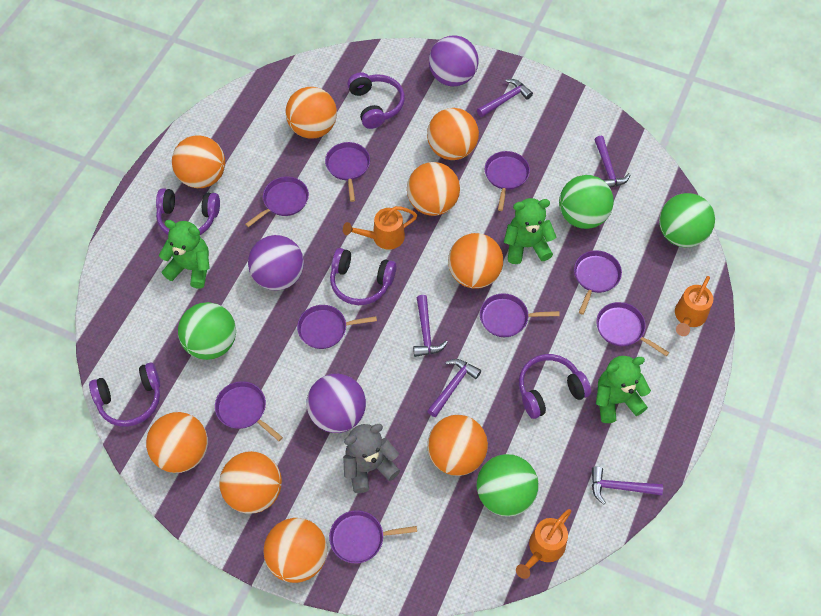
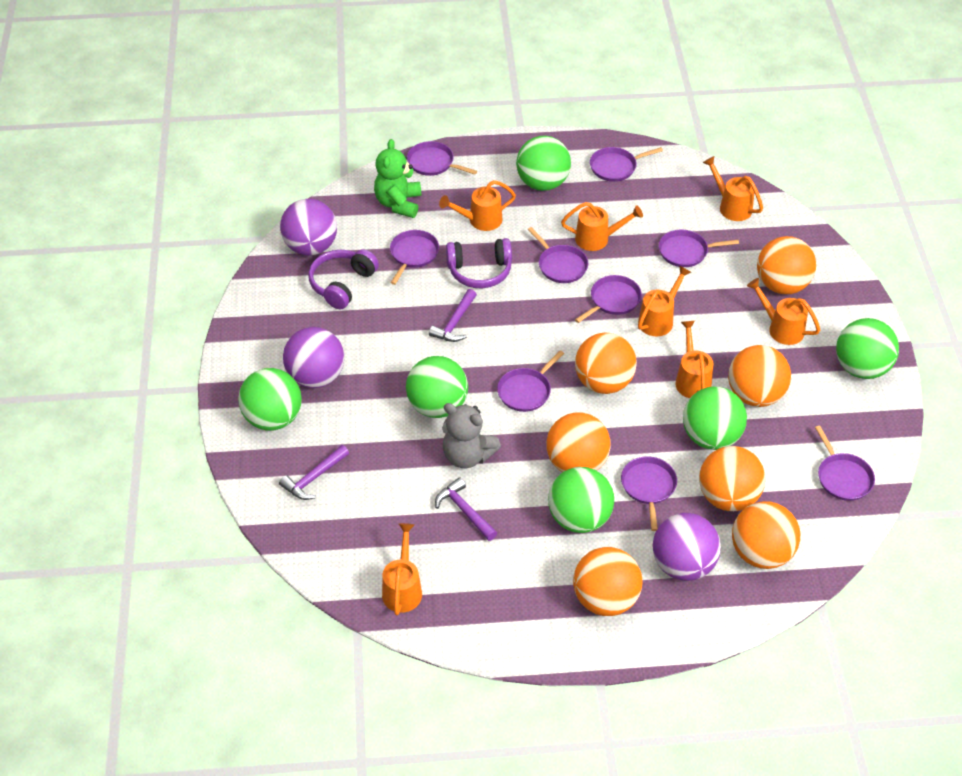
green ball: 4 -> 6
green teddy bear: 3 -> 1
orange ball: 9 -> 7
orange watering can: 3 -> 7
purple hammer: 5 -> 3
purple headphones: 5 -> 2

